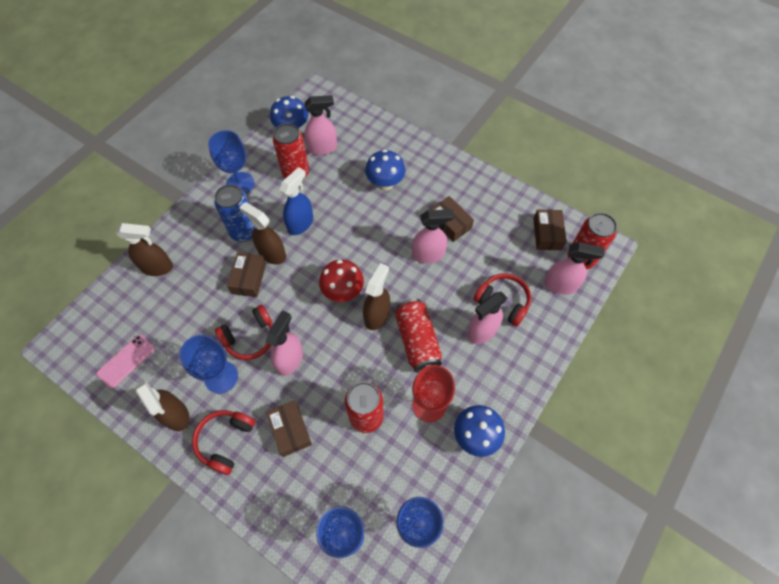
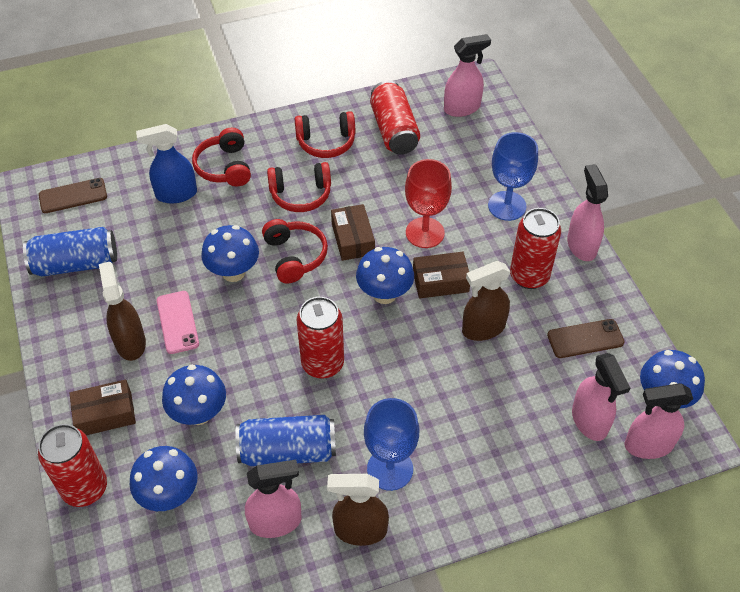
blue can: 1 -> 2
blue goblet: 4 -> 2
blue mushroom: 3 -> 5
brown box: 4 -> 3
brown phone: 0 -> 2
brown spray bottle: 4 -> 3
red headphones: 3 -> 4
red mushroom: 1 -> 0

